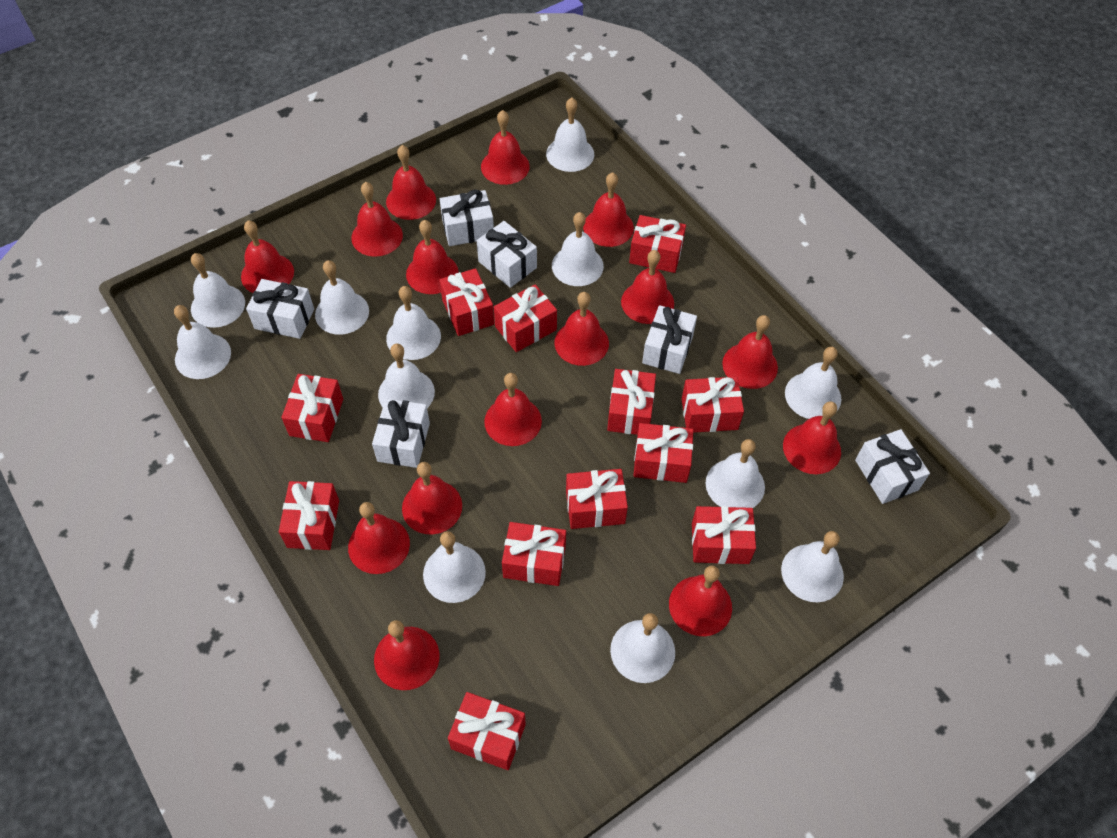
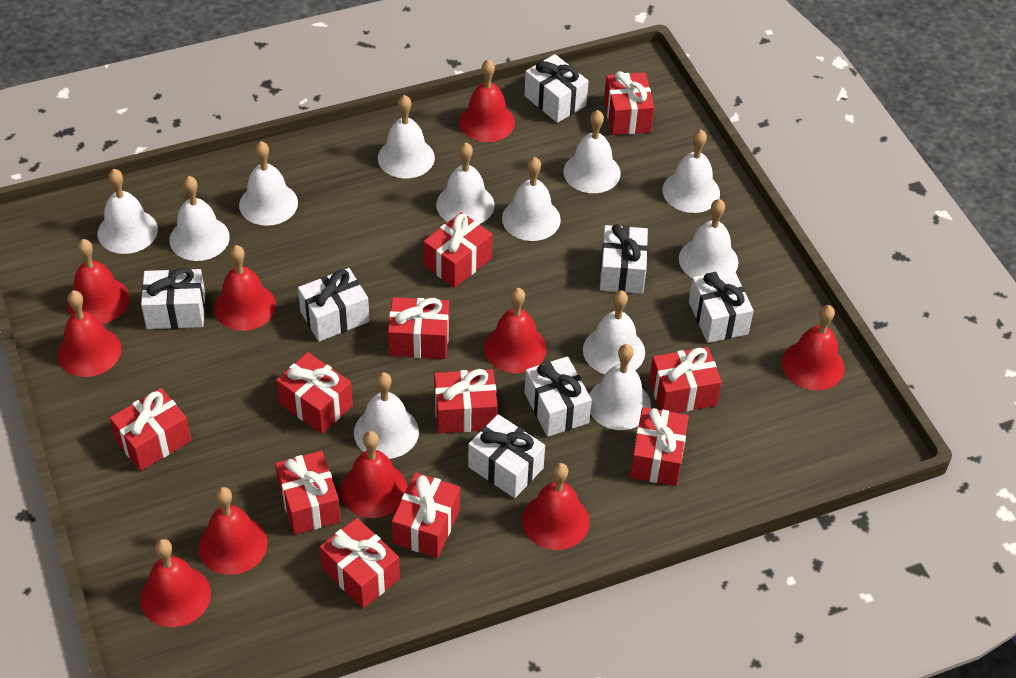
red bell: 15 -> 10
red gift: 12 -> 11
white gift: 6 -> 7

